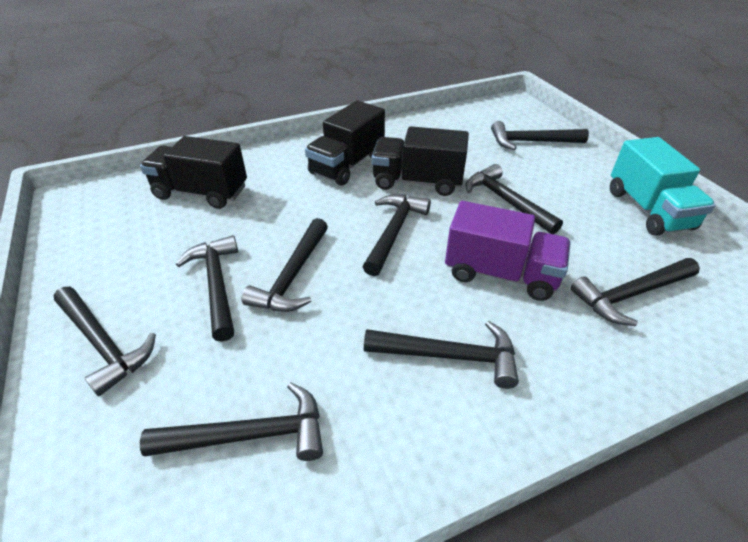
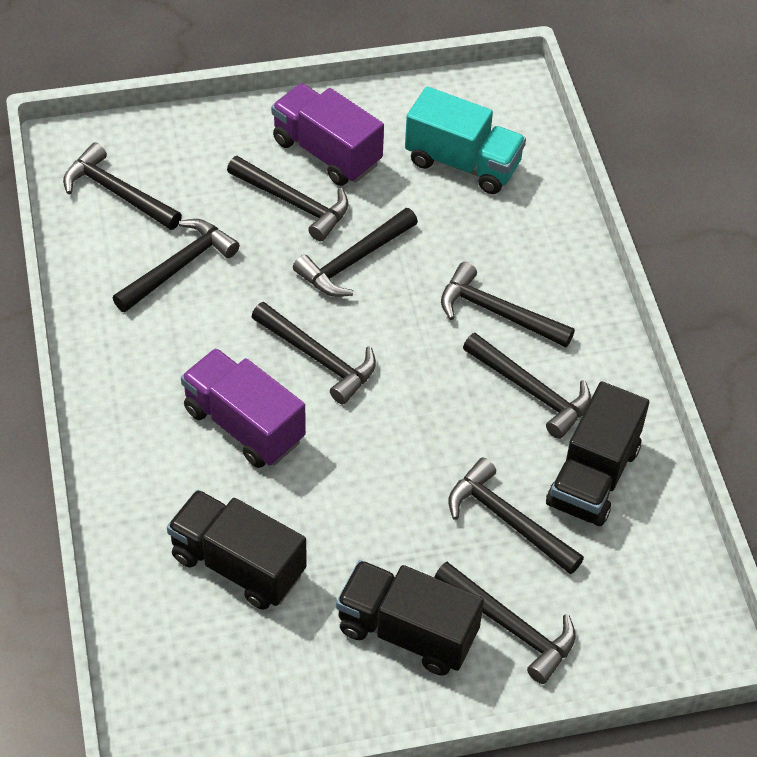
purple truck: 1 -> 2

